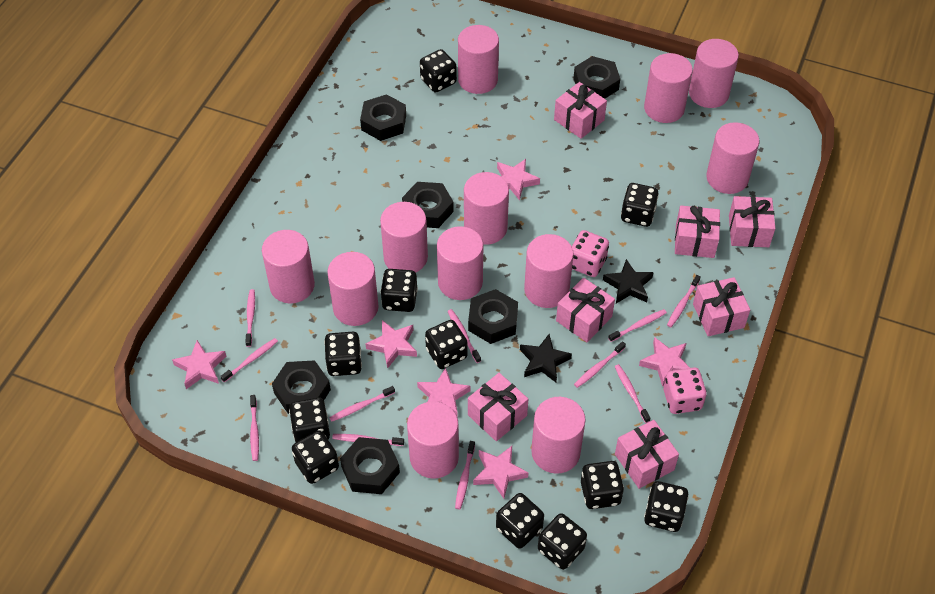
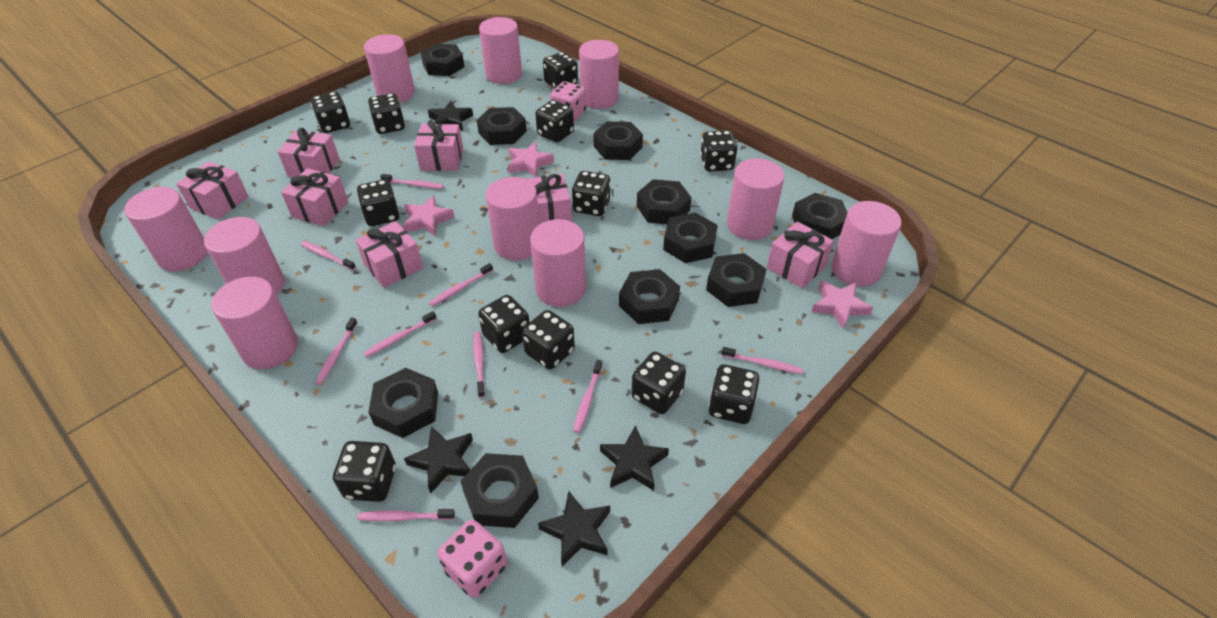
black dice: 11 -> 12
black nut: 6 -> 10
black star: 2 -> 4
pink cylinder: 12 -> 10
pink star: 6 -> 3
pink toothbrush: 11 -> 9

